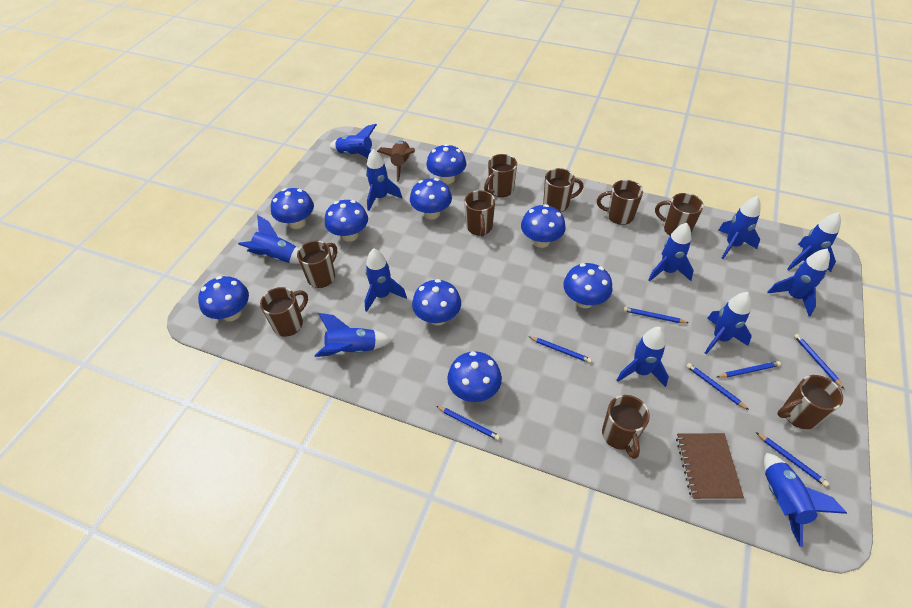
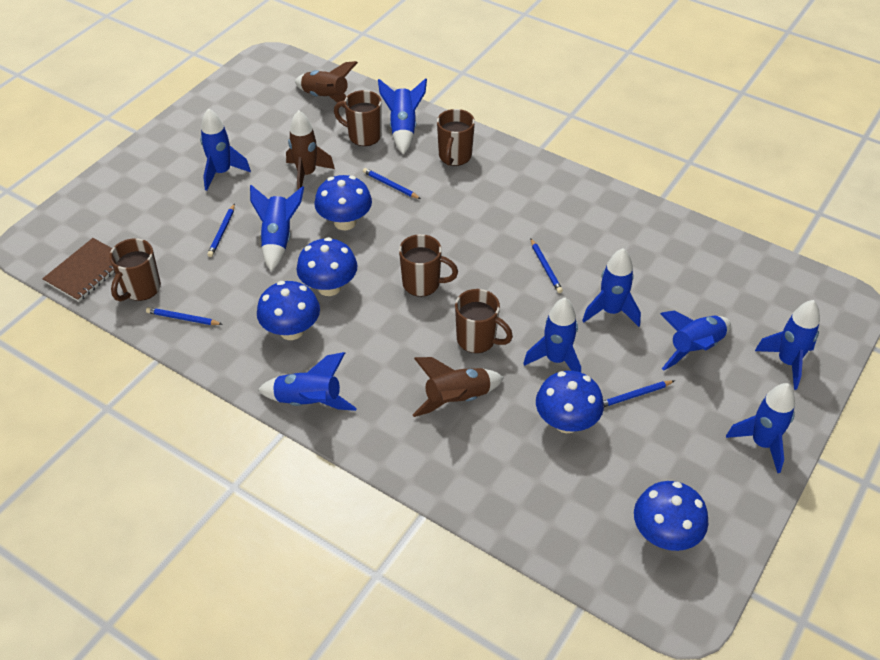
blue mushroom: 9 -> 5
blue pencil: 7 -> 5
blue rocket: 12 -> 9
brown mug: 9 -> 5
brown rocket: 1 -> 3

